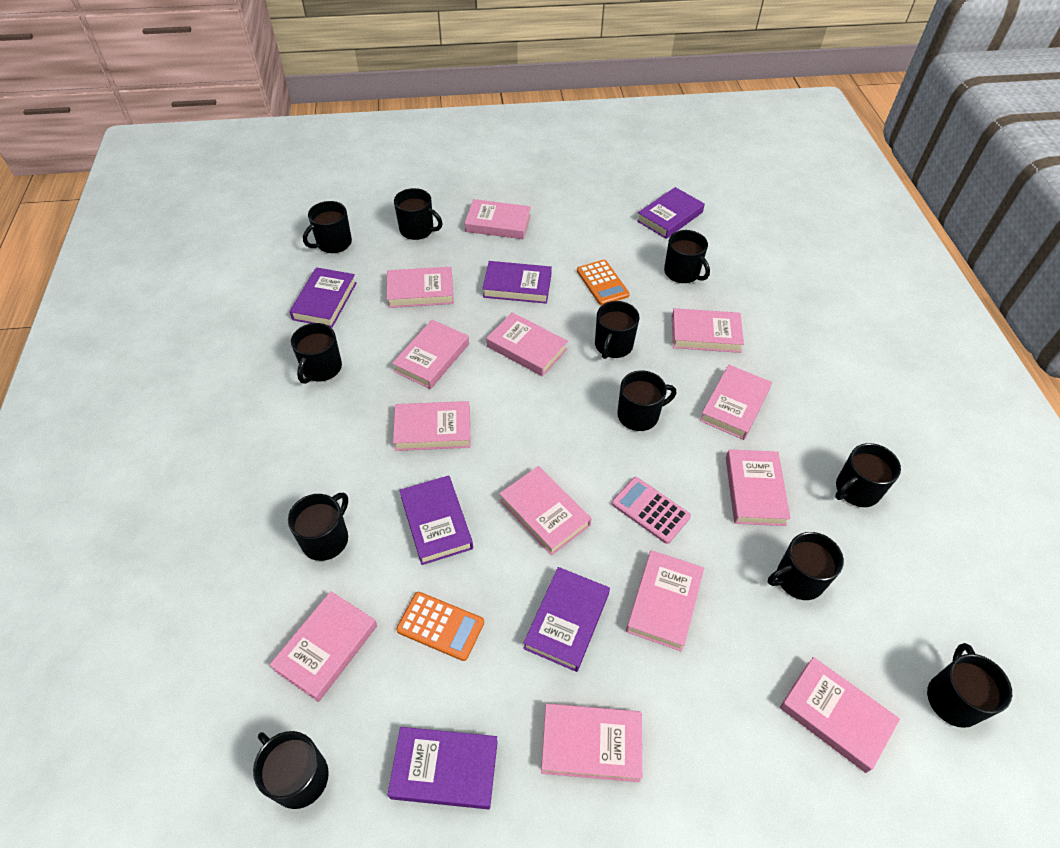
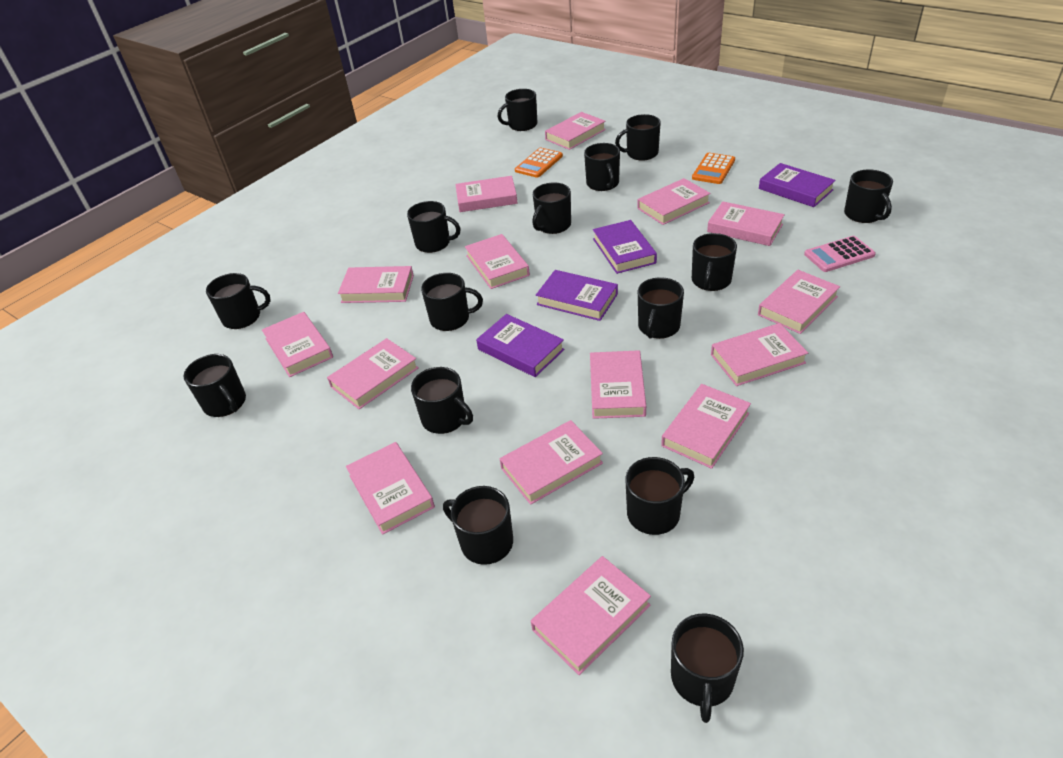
black mug: 11 -> 15
pink book: 13 -> 15
purple book: 6 -> 4

